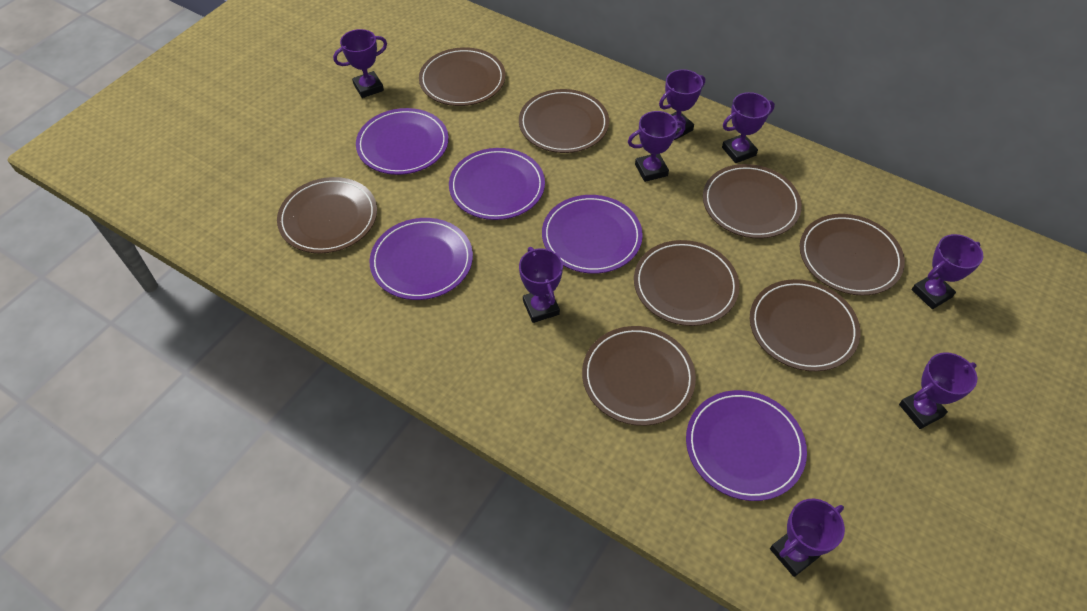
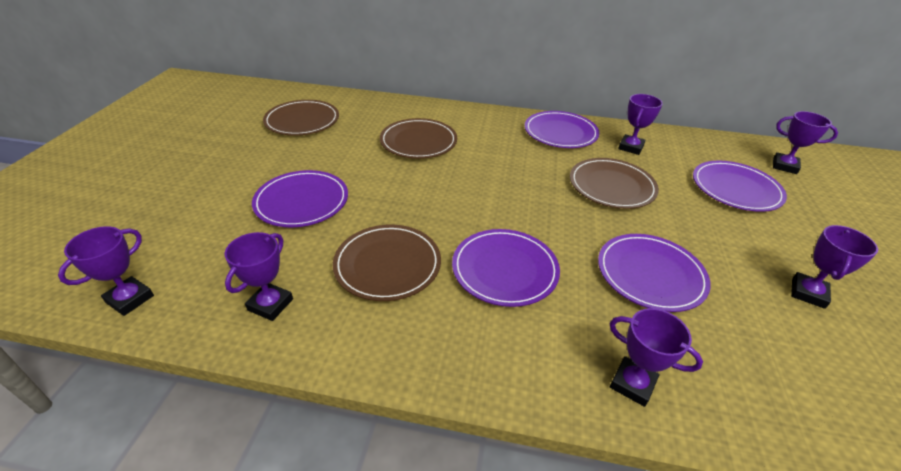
brown plate: 8 -> 4
purple trophy: 8 -> 6

